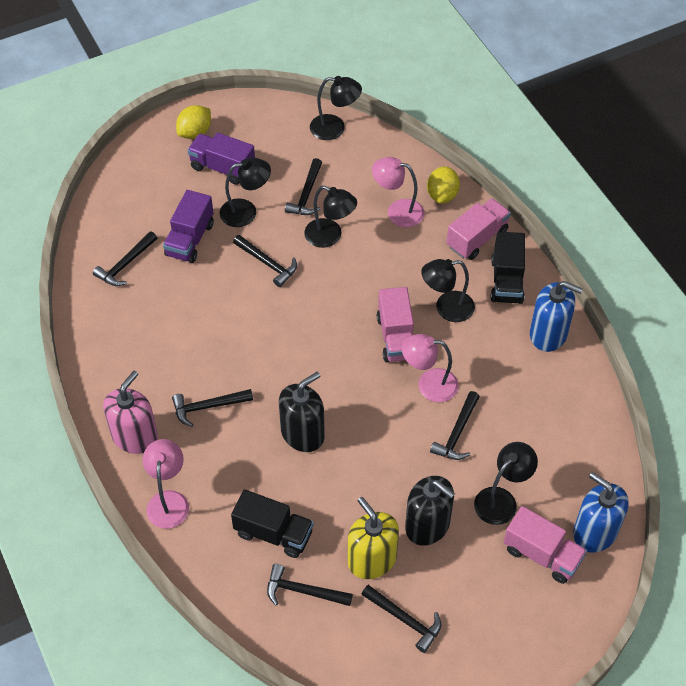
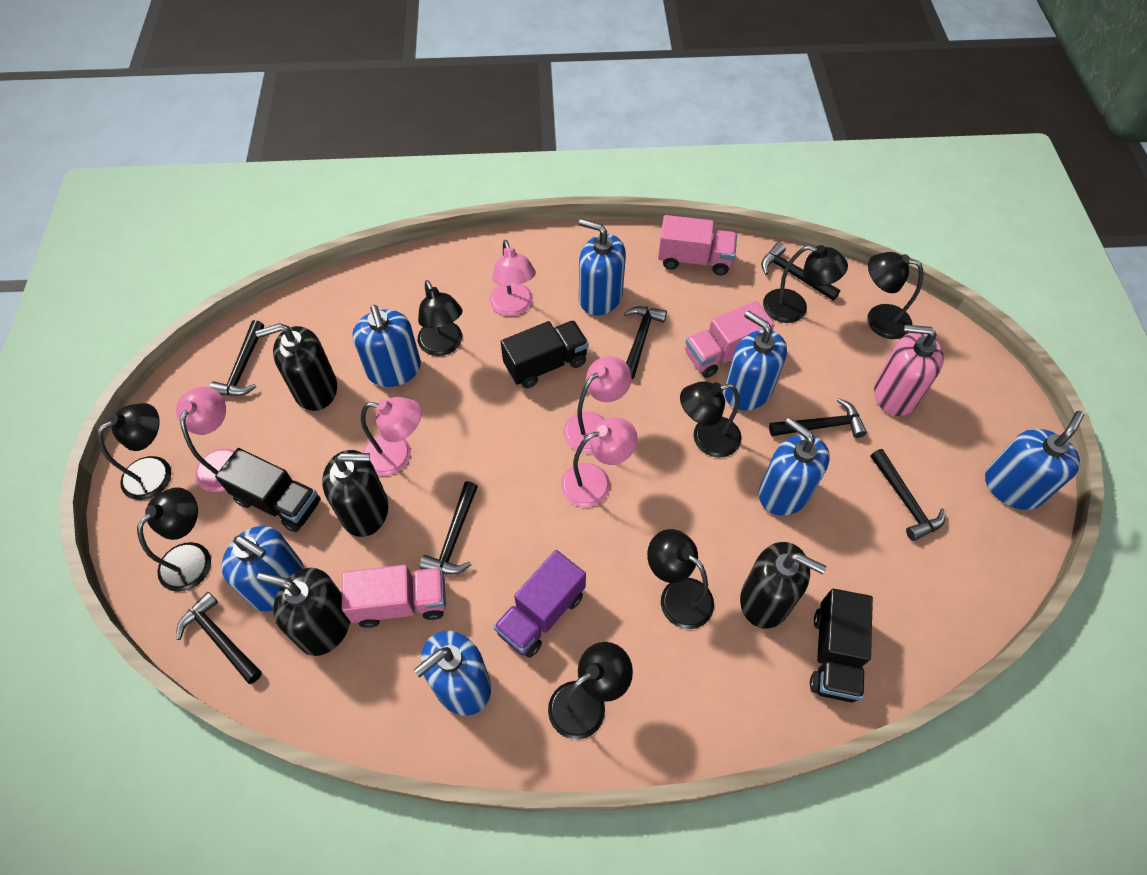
black lamp: 5 -> 8
black soap dispenser: 2 -> 4
black truck: 2 -> 3
blue soap dispenser: 2 -> 7
pink lamp: 3 -> 5
purple truck: 2 -> 1
yellow lemon: 2 -> 0
yellow soap dispenser: 1 -> 0

